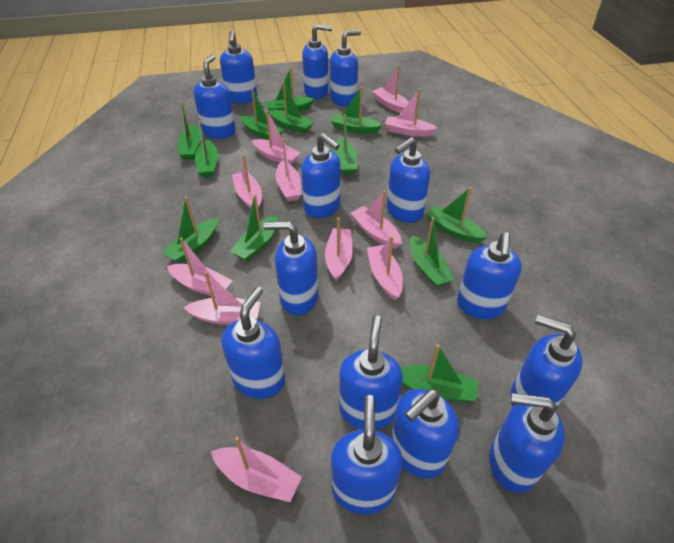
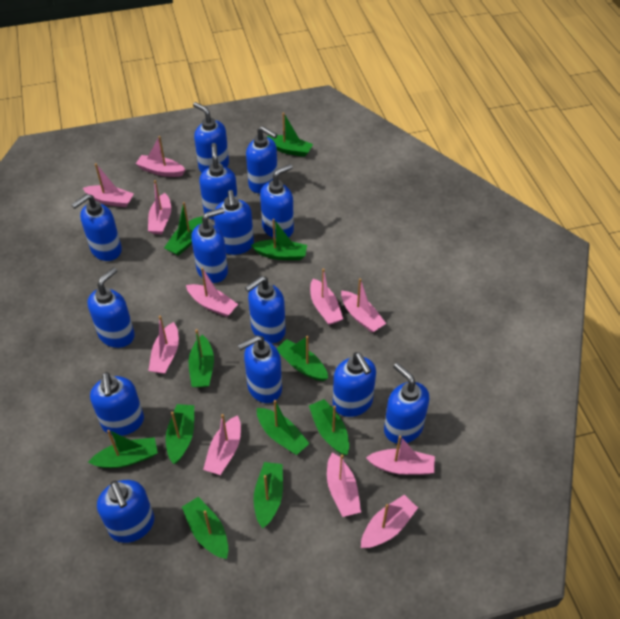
green boat: 12 -> 11

